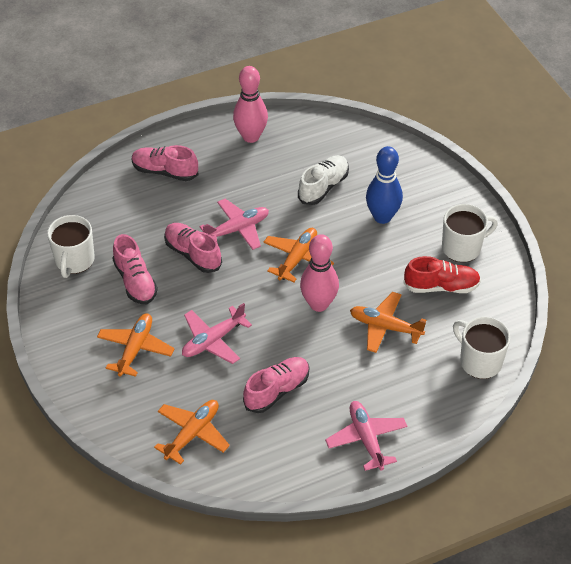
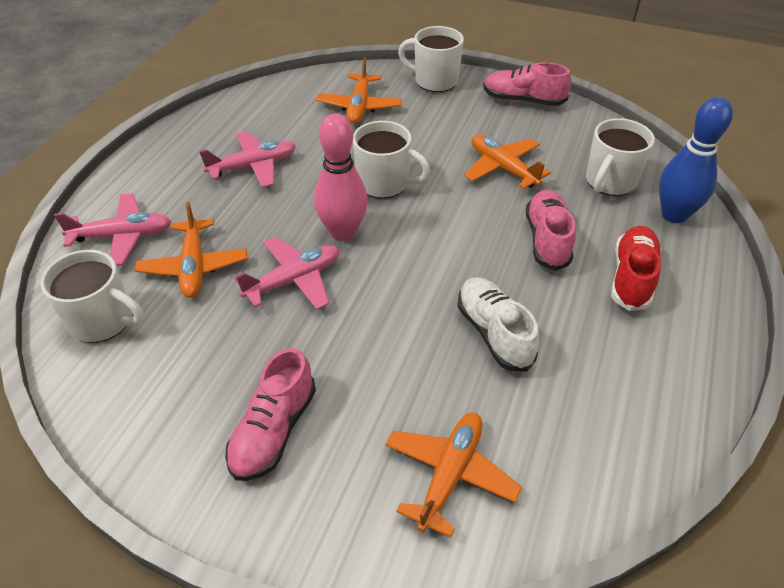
pink bowling pin: 2 -> 1
pink shoe: 4 -> 3
white mug: 3 -> 4

